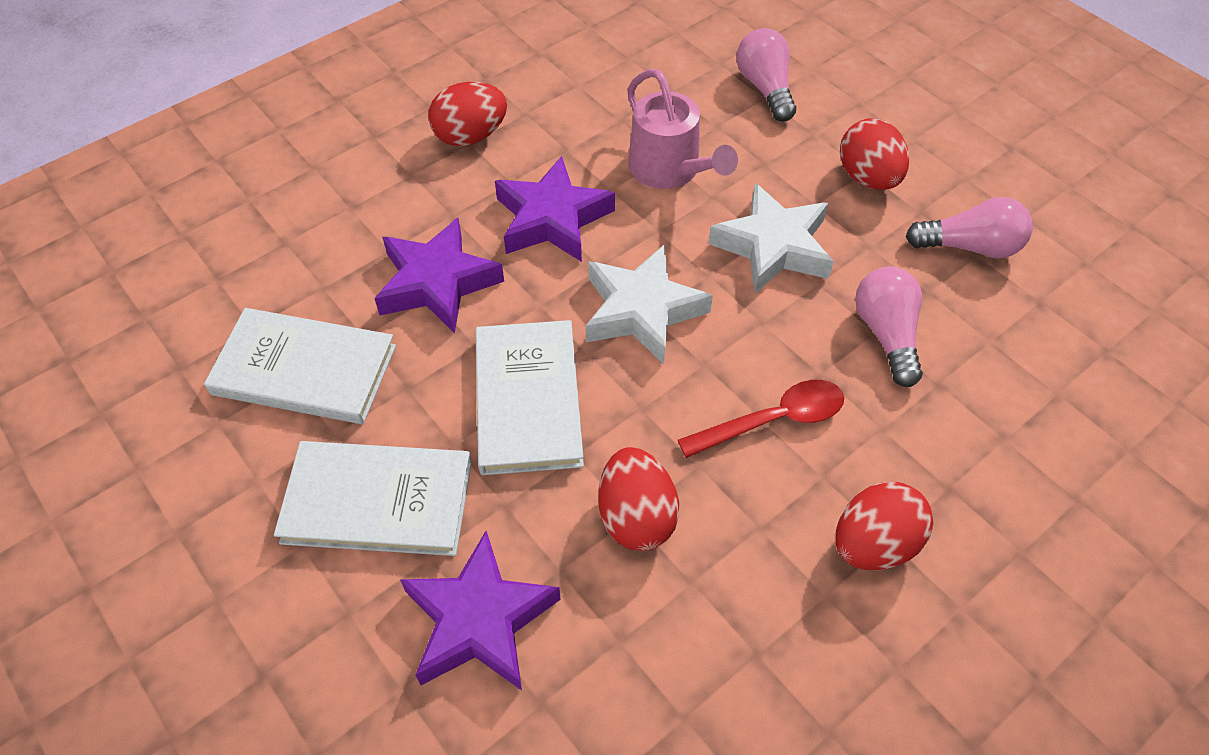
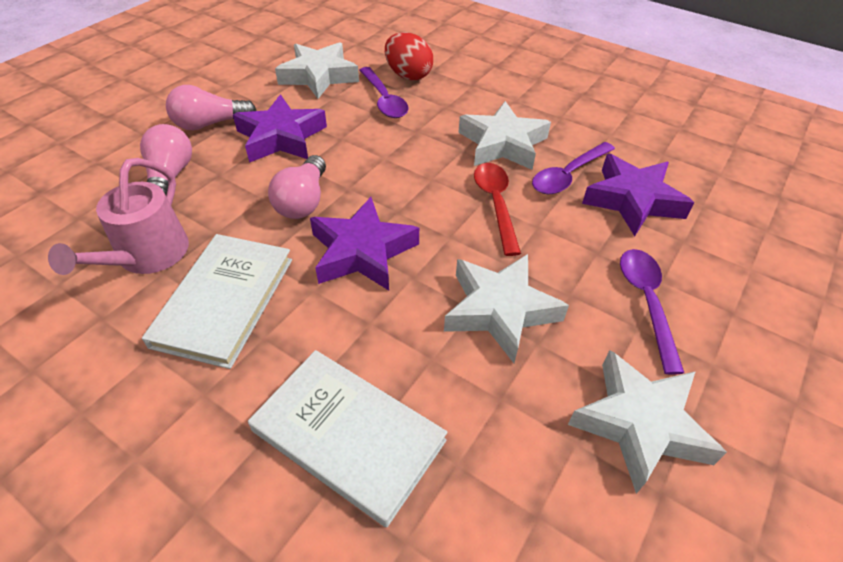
purple spoon: 0 -> 3
red egg: 4 -> 1
white book: 3 -> 2
white star: 2 -> 4

